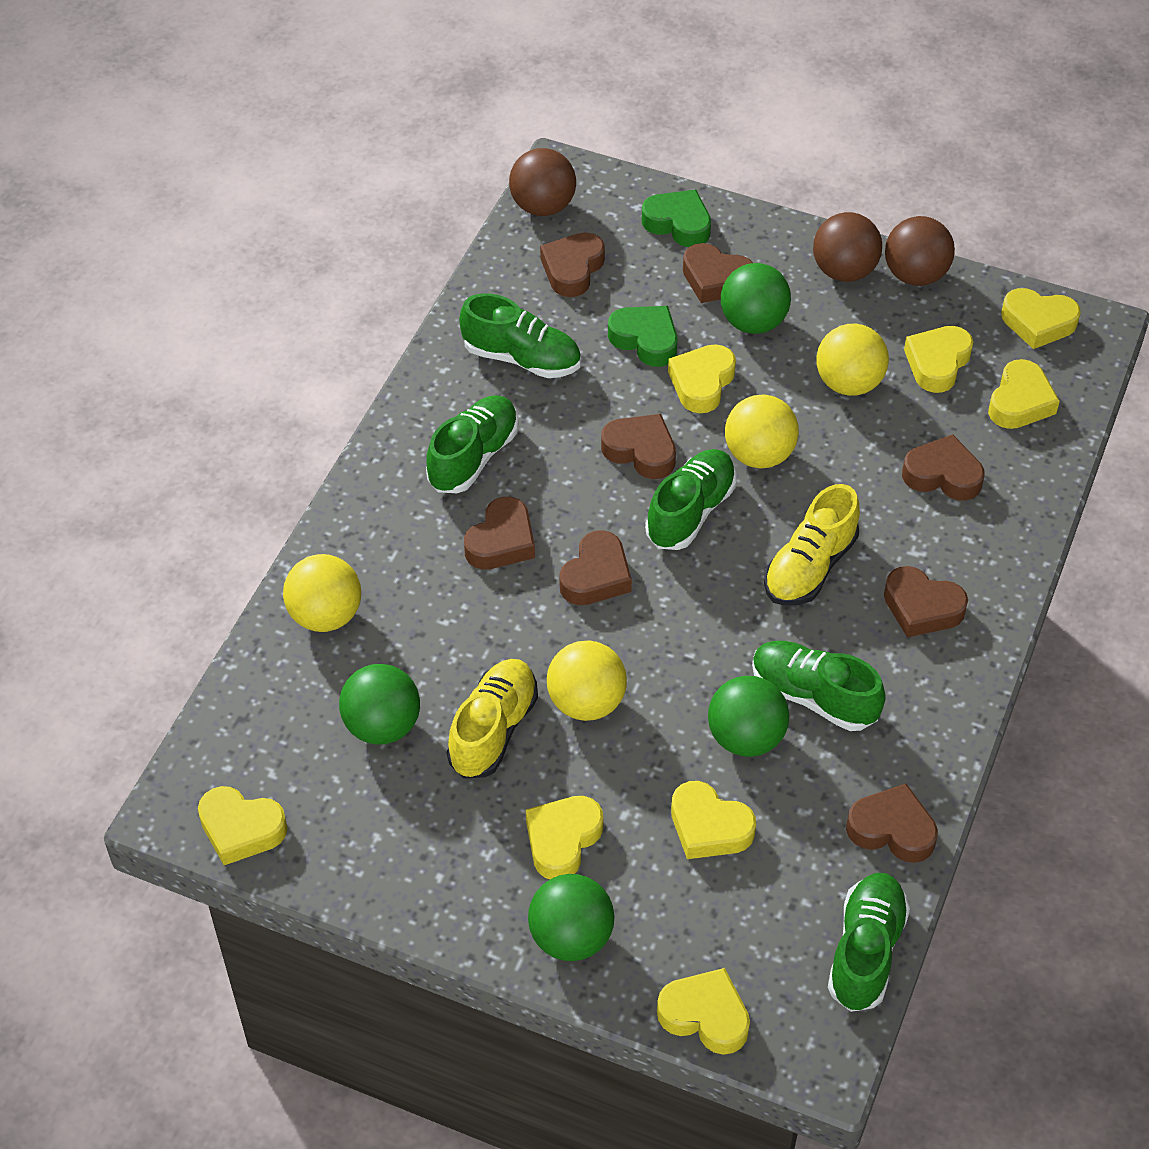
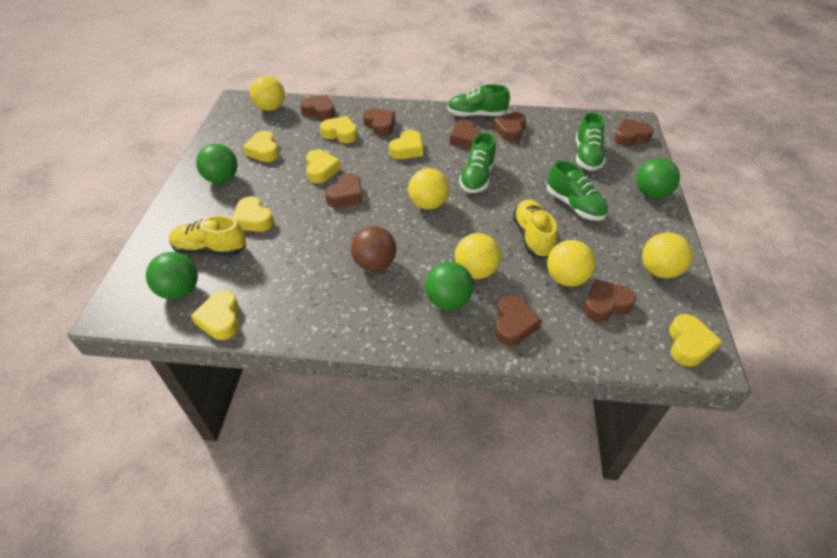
brown ball: 3 -> 1
green heart: 2 -> 0
green shoe: 5 -> 4
yellow ball: 4 -> 5
yellow heart: 8 -> 7

